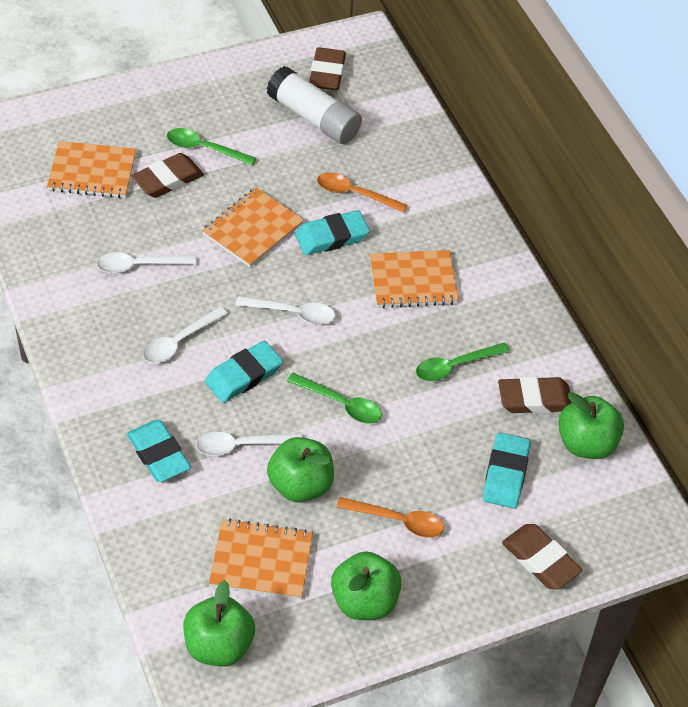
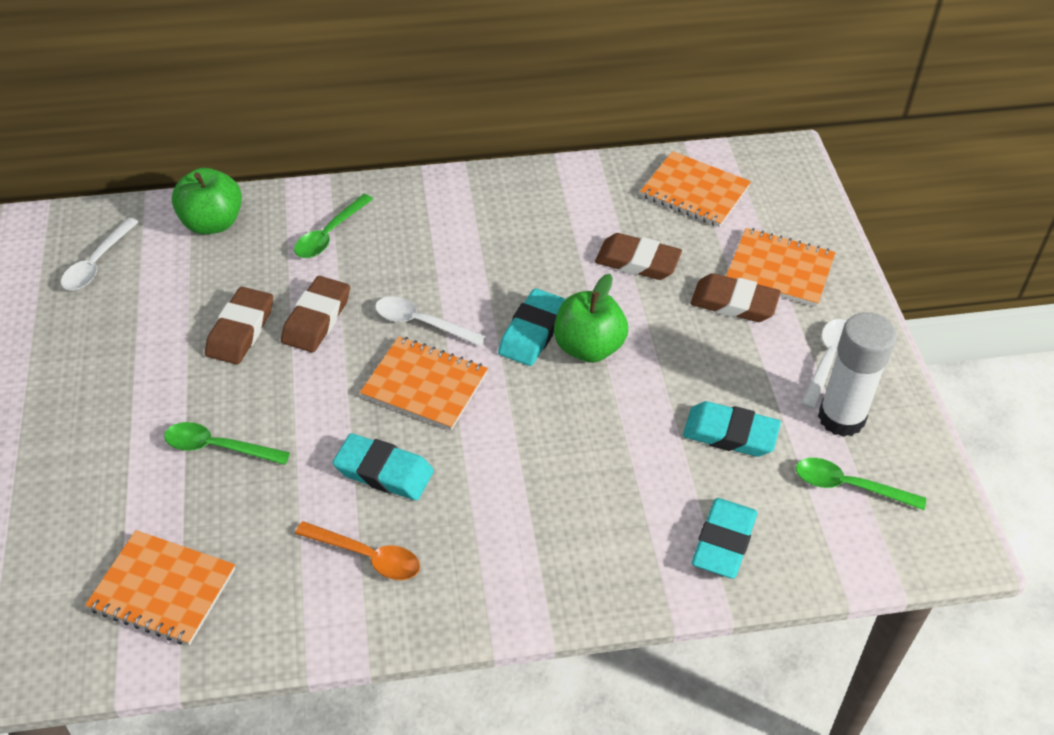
green apple: 4 -> 2
orange spoon: 2 -> 1
white spoon: 4 -> 3

